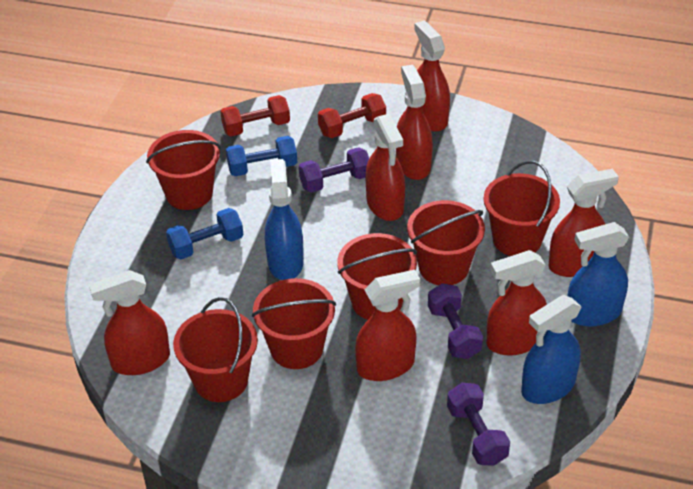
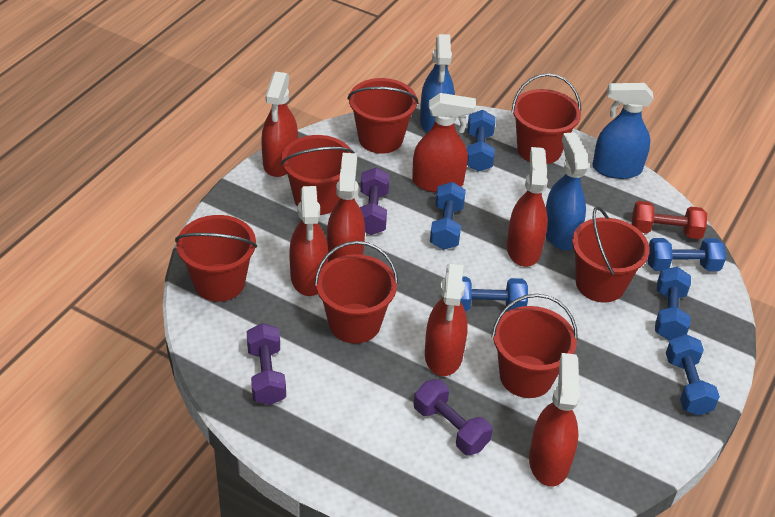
blue dumbbell: 2 -> 6
red bucket: 6 -> 7
red dumbbell: 2 -> 1

